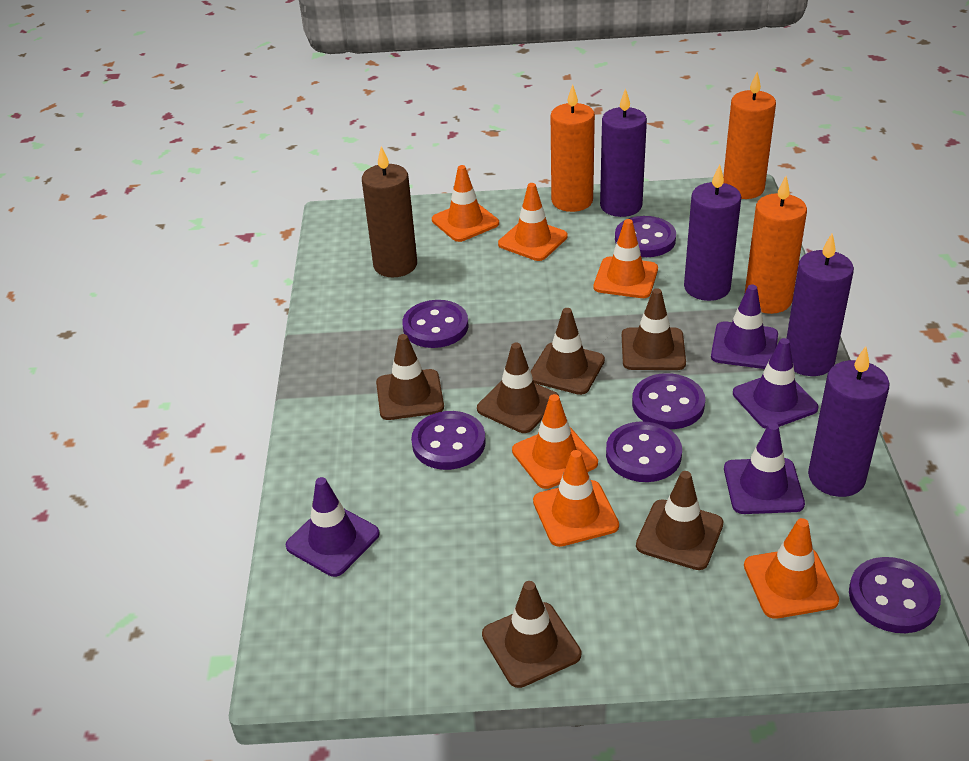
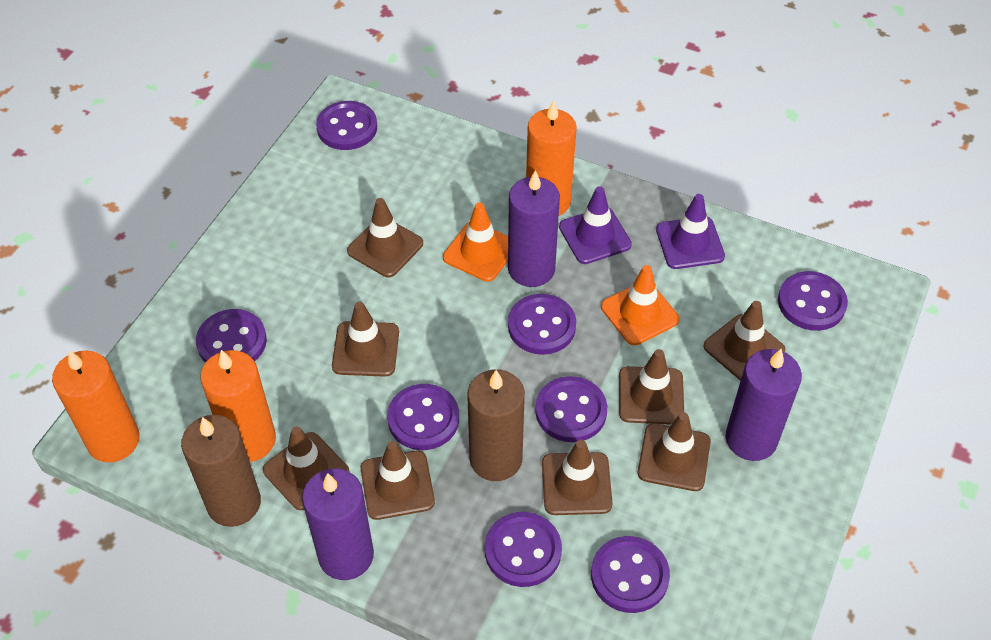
brown candle: 1 -> 2
brown traffic cone: 6 -> 8
orange traffic cone: 6 -> 2
purple button: 6 -> 8
purple candle: 4 -> 3
purple traffic cone: 4 -> 2

